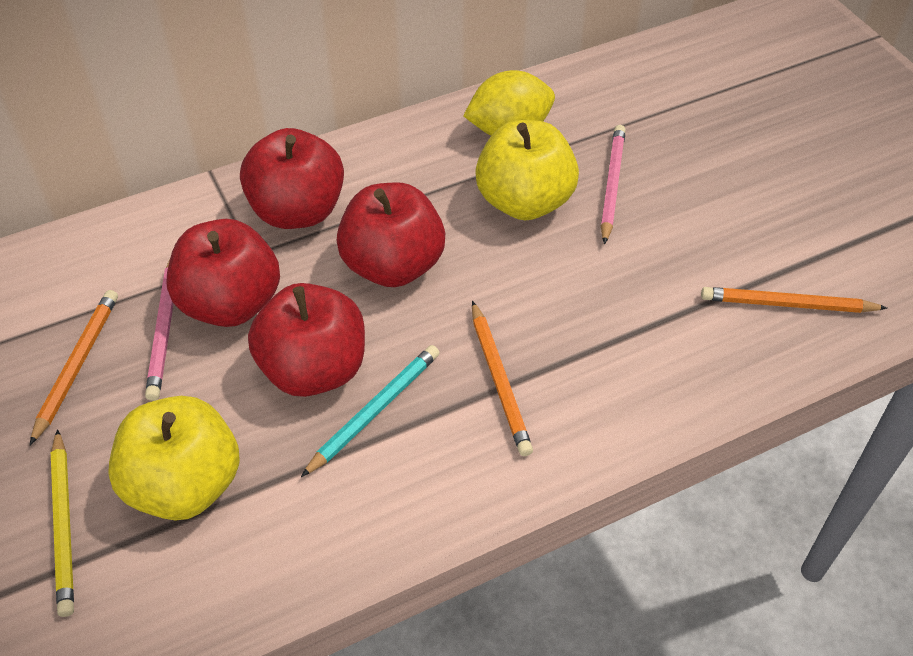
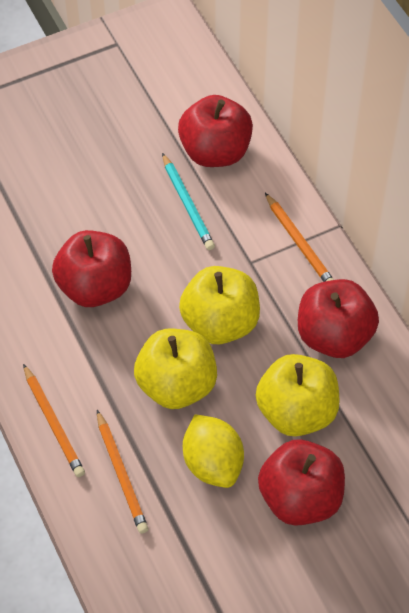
pink pencil: 2 -> 0
yellow apple: 2 -> 3
yellow pencil: 1 -> 0

